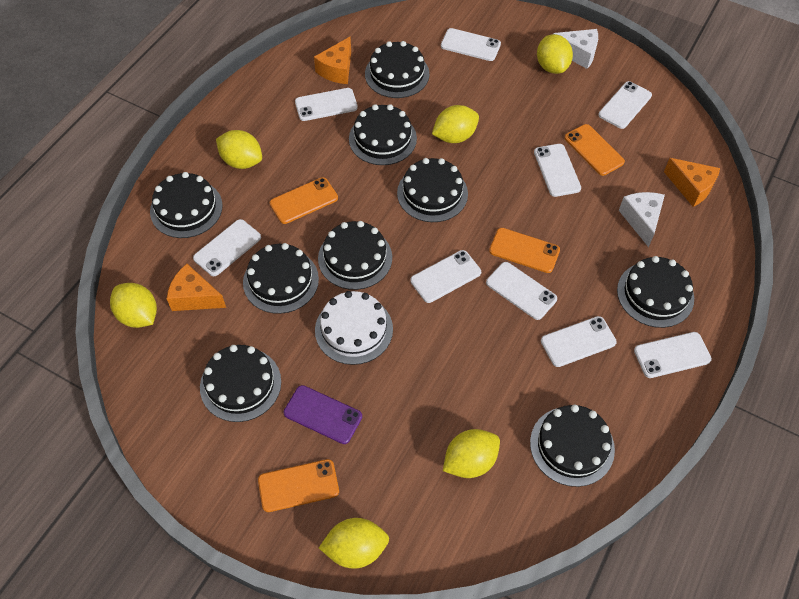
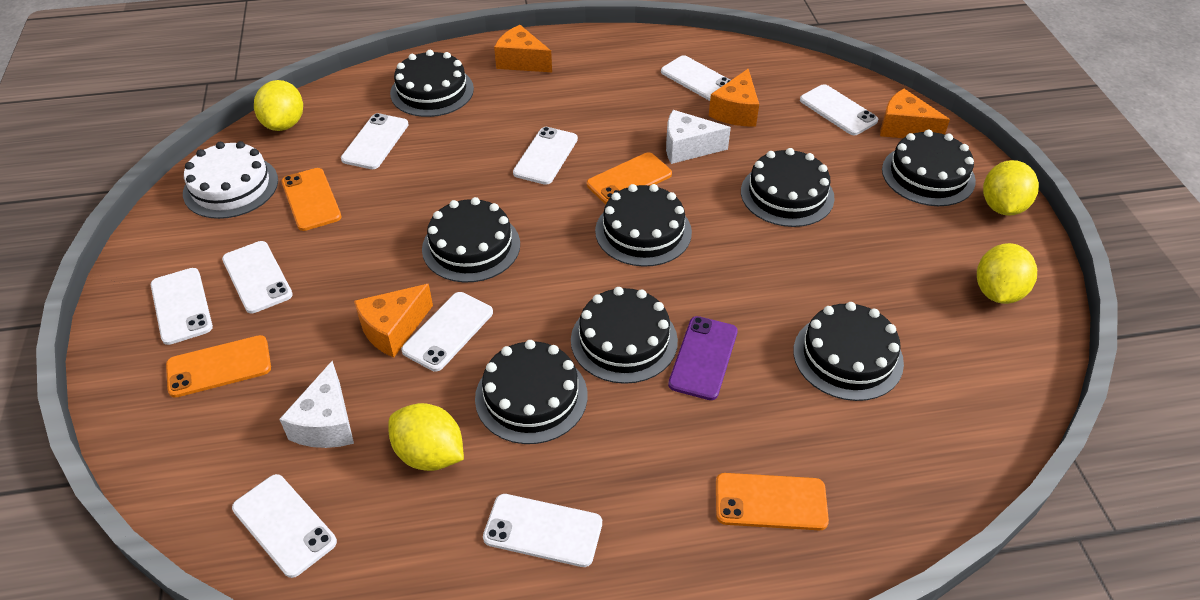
black cake: 9 -> 8
orange cheese: 3 -> 4
yellow lemon: 6 -> 4

